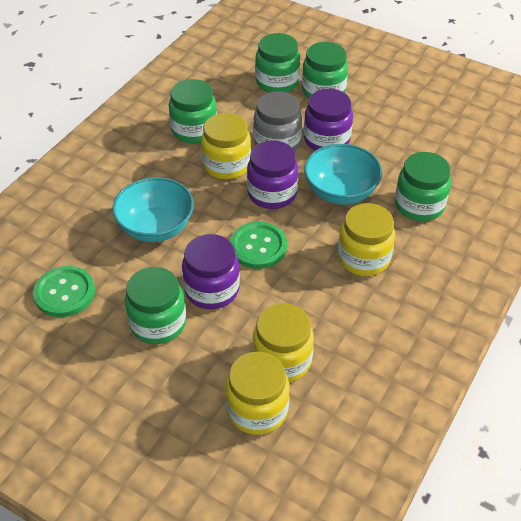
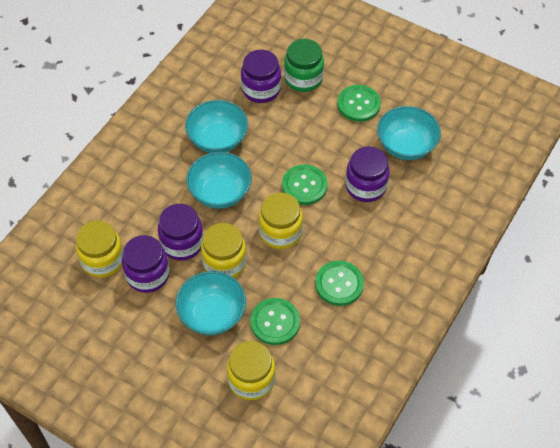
green button: 2 -> 4
green jar: 5 -> 1
grey jar: 1 -> 0
purple jar: 3 -> 4
turquoise bowl: 2 -> 4

